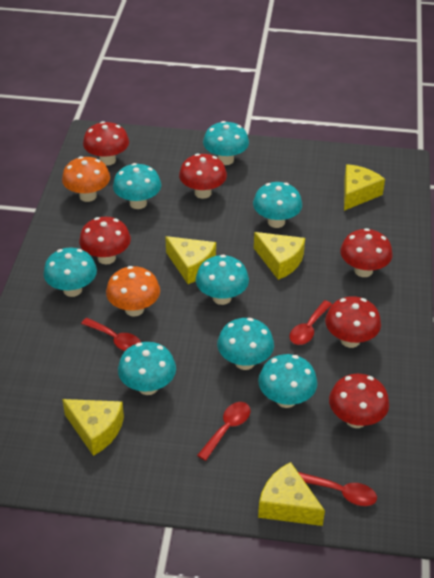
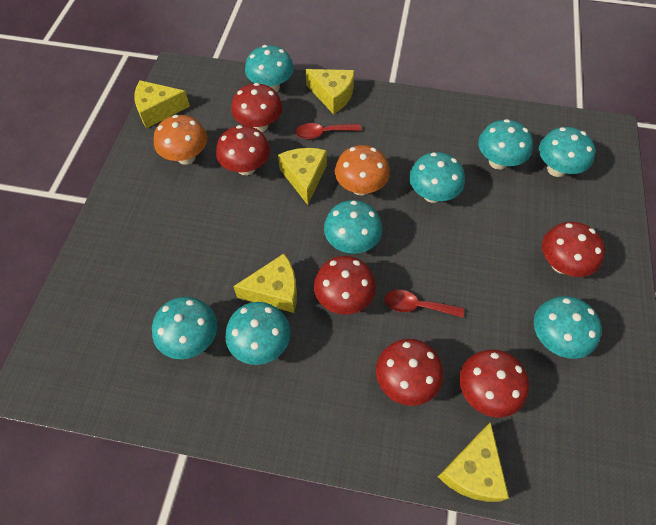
red spoon: 4 -> 2

